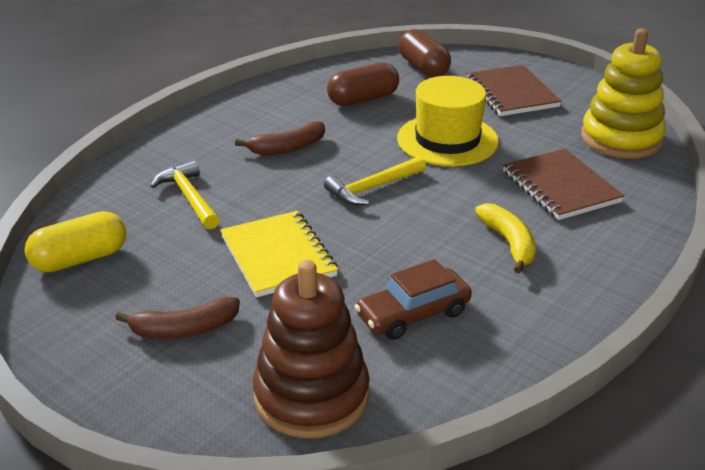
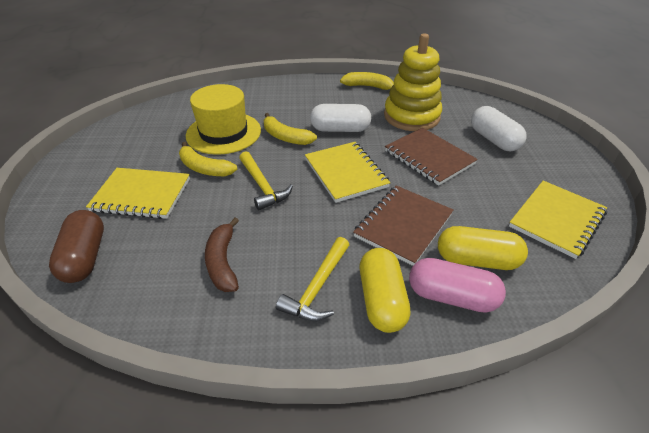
brown banana: 2 -> 1
brown capsule: 2 -> 1
brown car: 1 -> 0
brown stacking toy: 1 -> 0
pink capsule: 0 -> 1
white capsule: 0 -> 2
yellow banana: 1 -> 3
yellow capsule: 1 -> 2
yellow notebook: 1 -> 3

